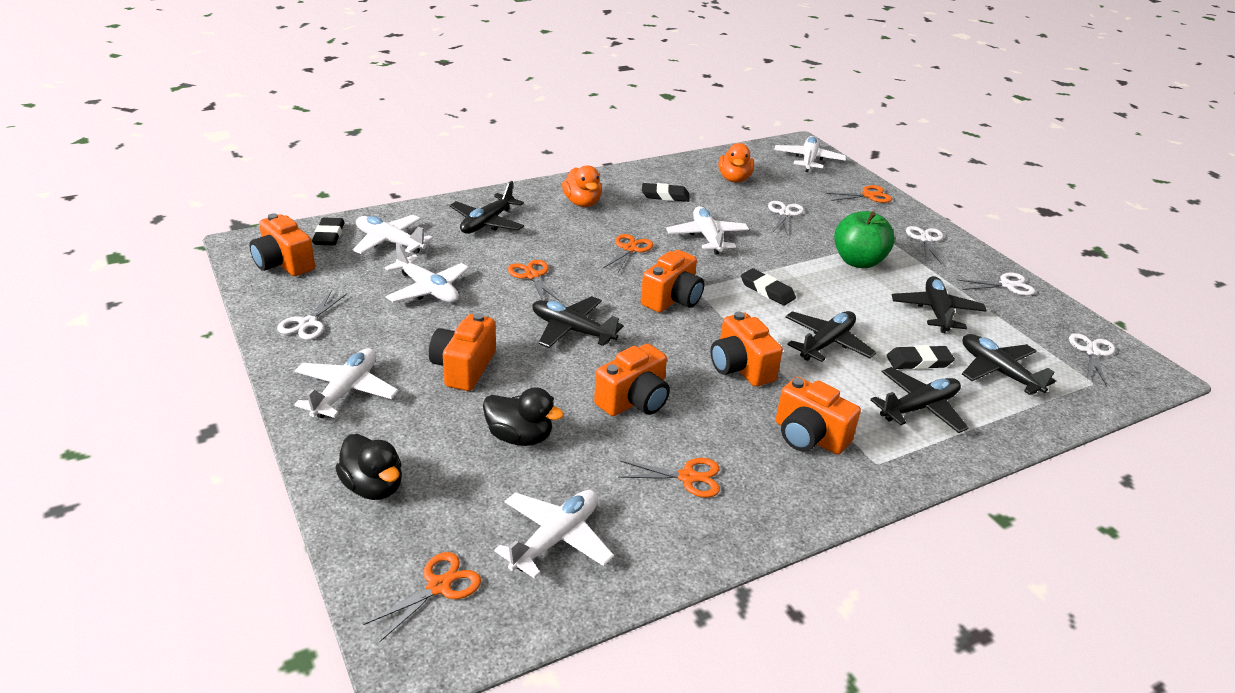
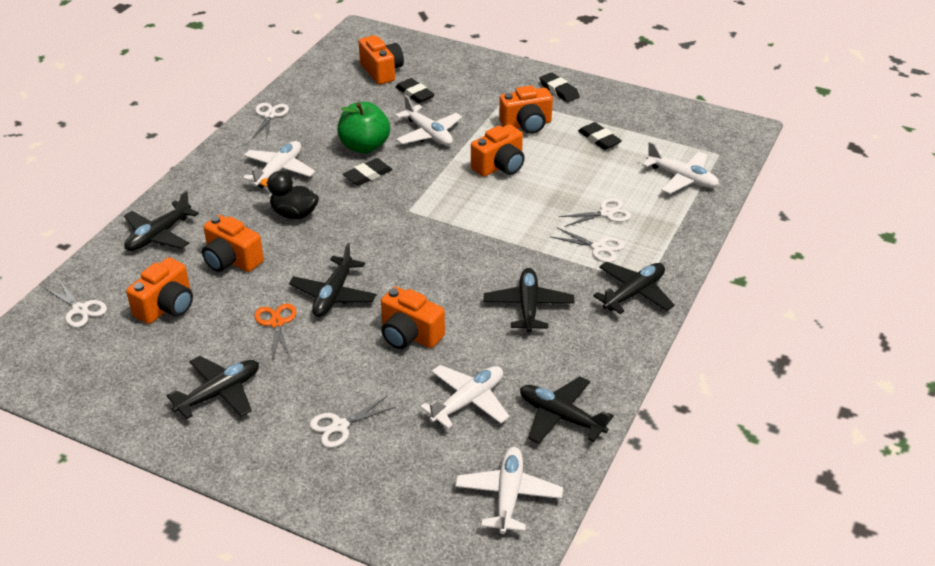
black duck: 2 -> 1
orange duck: 2 -> 0
orange scissors: 5 -> 1
white plane: 6 -> 5

